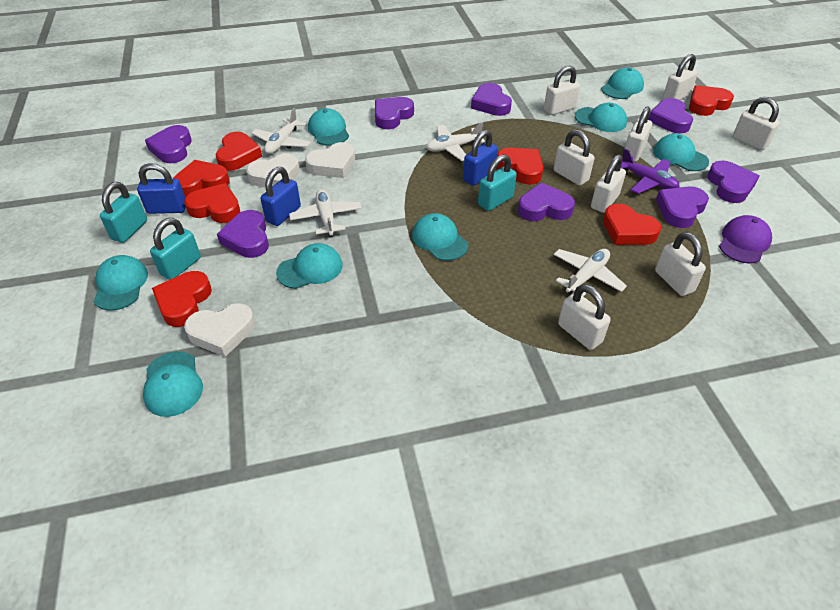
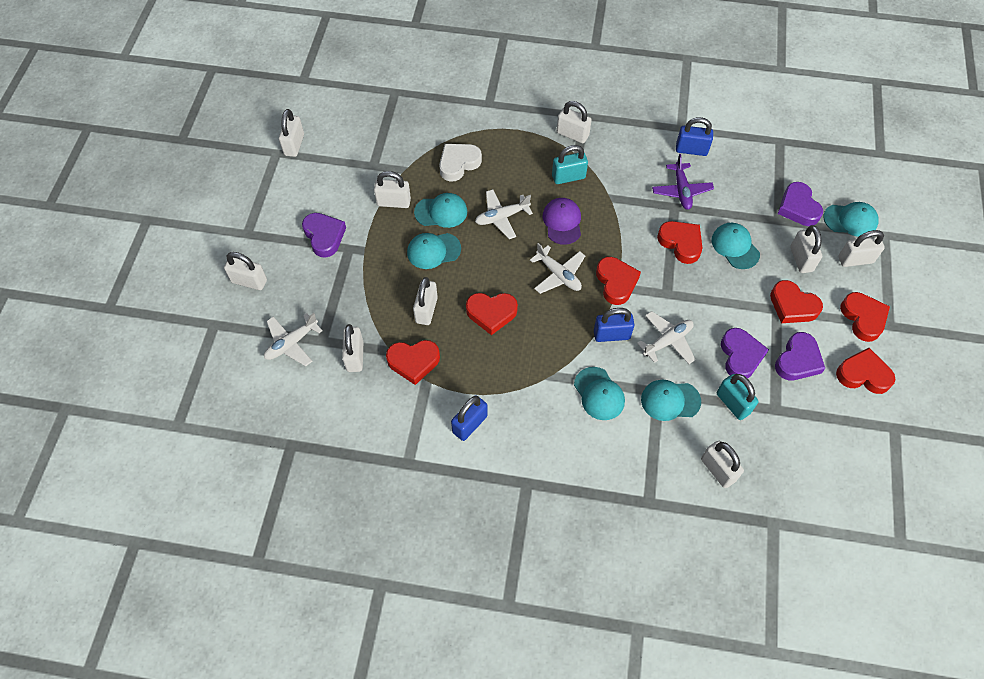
purple heart: 8 -> 4
turquoise cap: 8 -> 6
turquoise padlock: 3 -> 2
white heart: 3 -> 1
white padlock: 8 -> 9

